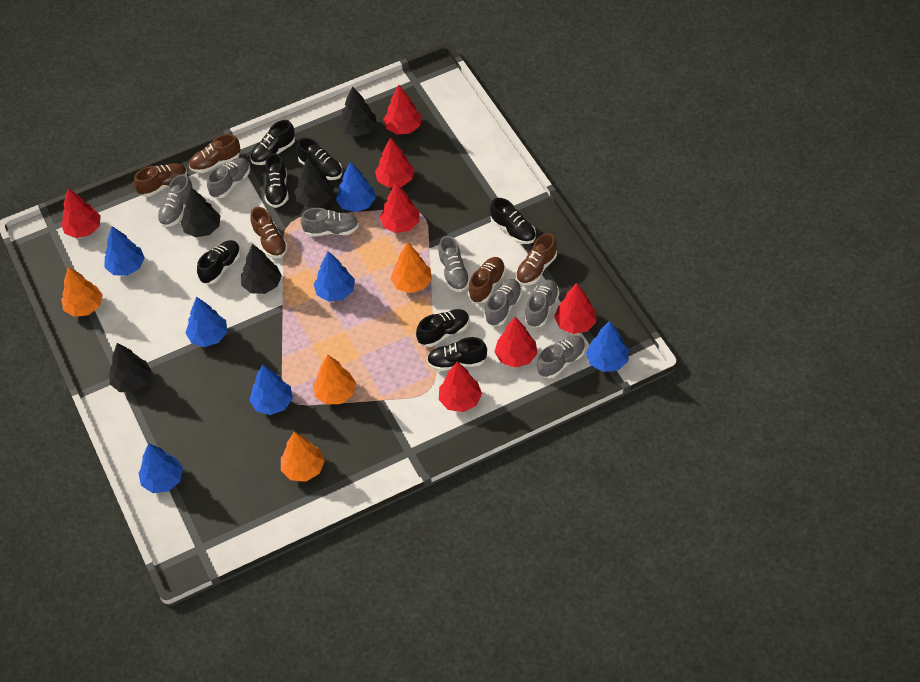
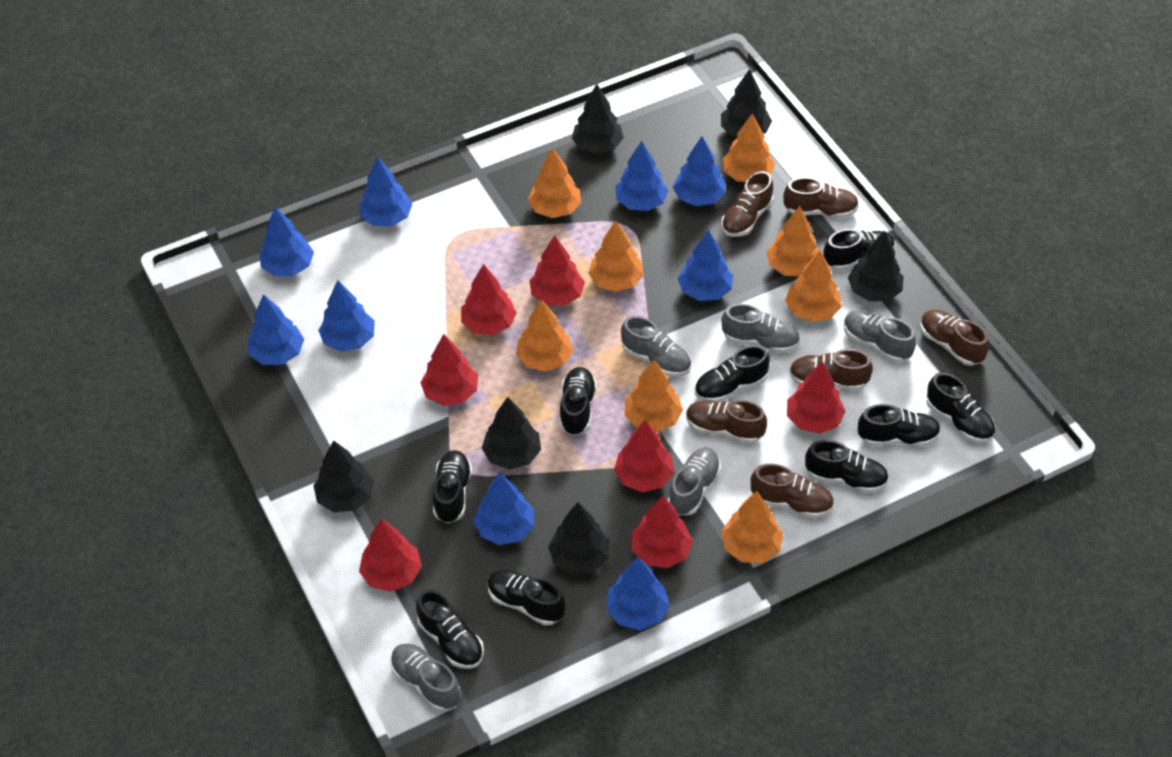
black shoe: 7 -> 9
black tree: 5 -> 6
blue tree: 7 -> 9
brown shoe: 5 -> 6
grey shoe: 7 -> 5
orange tree: 4 -> 8

